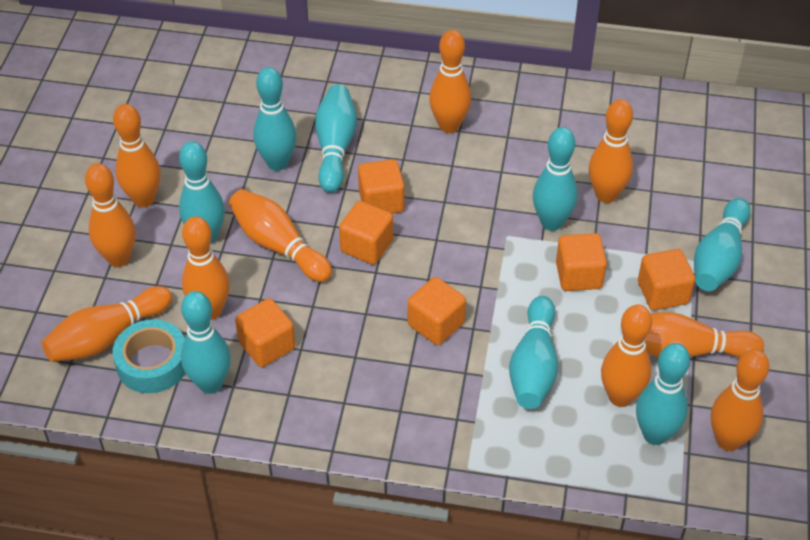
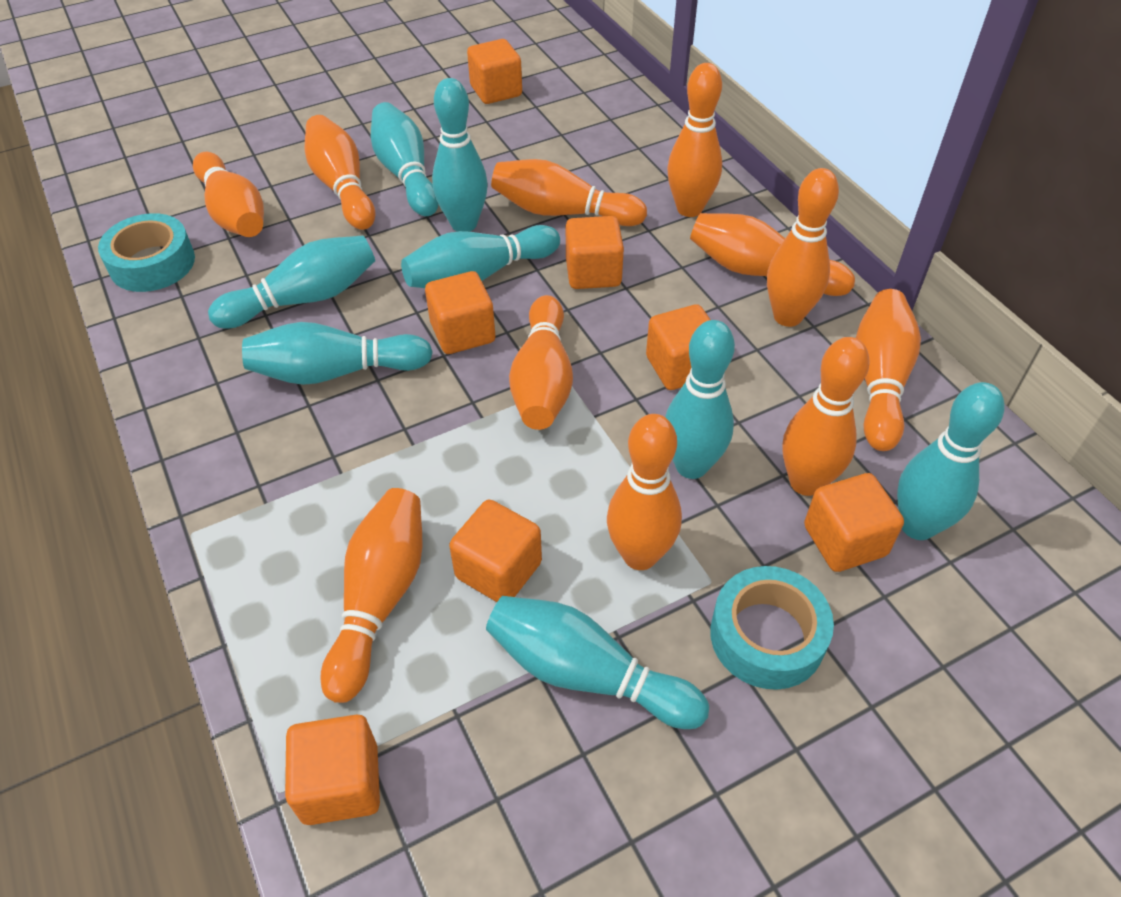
orange bowling pin: 10 -> 11
orange cube: 6 -> 7
turquoise tape: 1 -> 2

